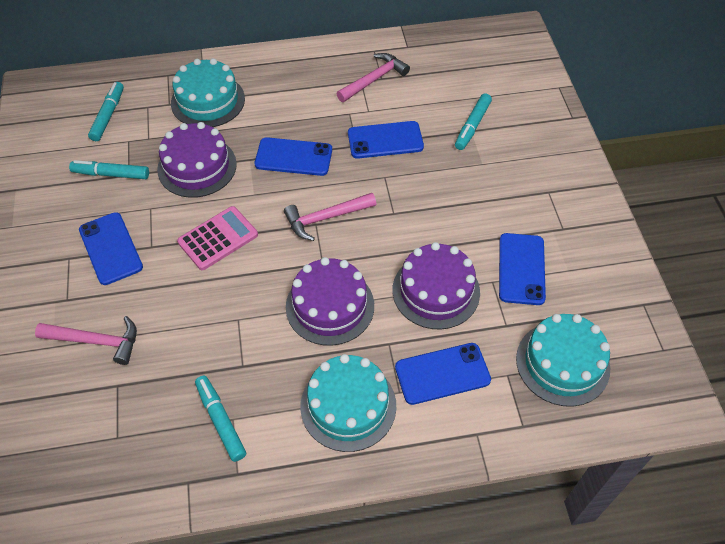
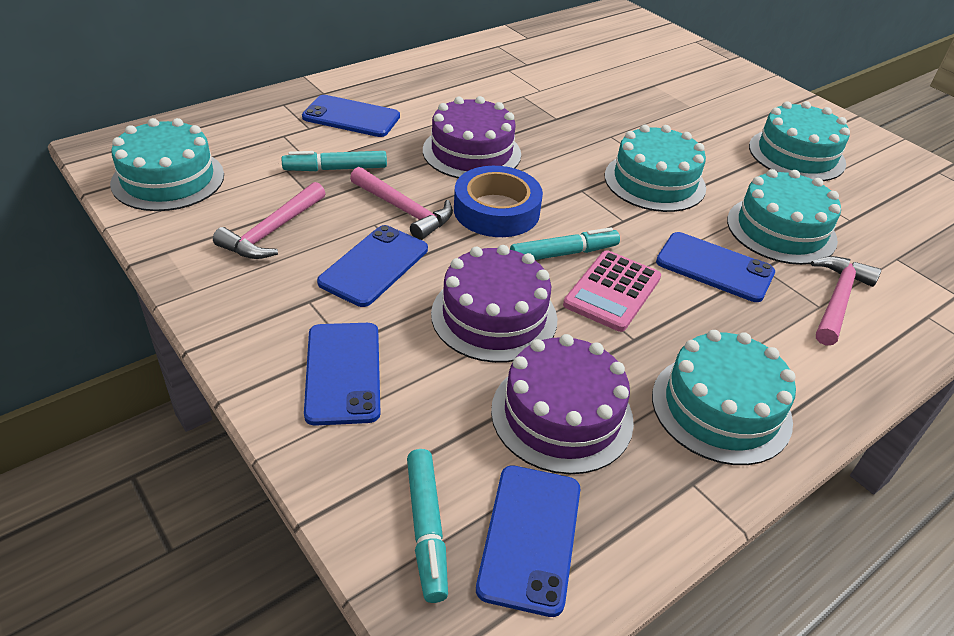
blue tape: 0 -> 1
turquoise cake: 3 -> 5
turquoise marker: 4 -> 3

